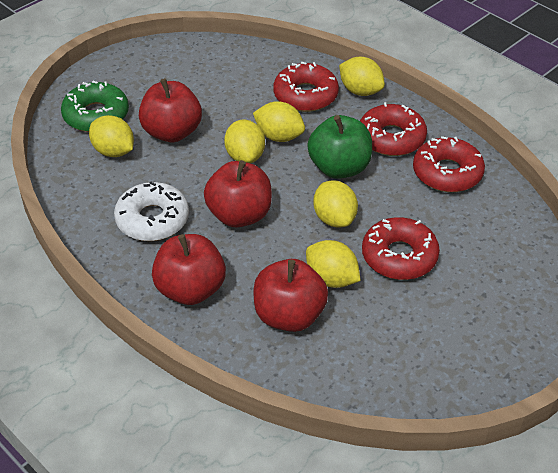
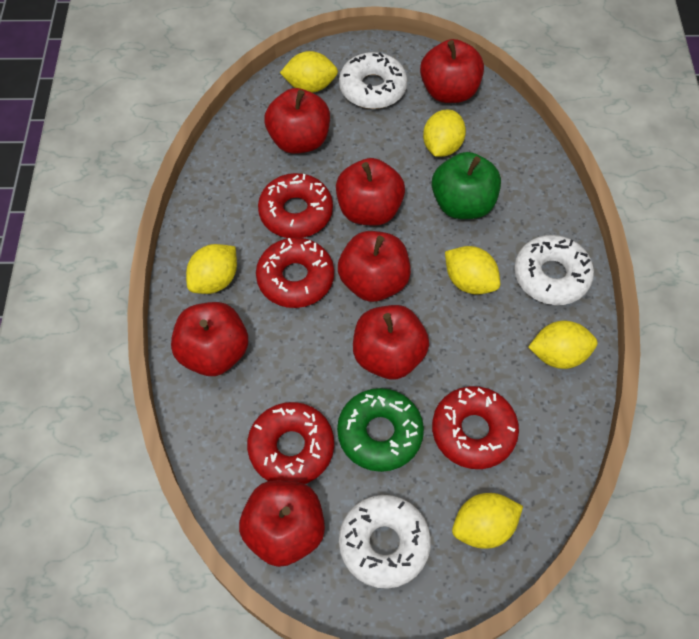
red apple: 4 -> 7
white donut: 1 -> 3

